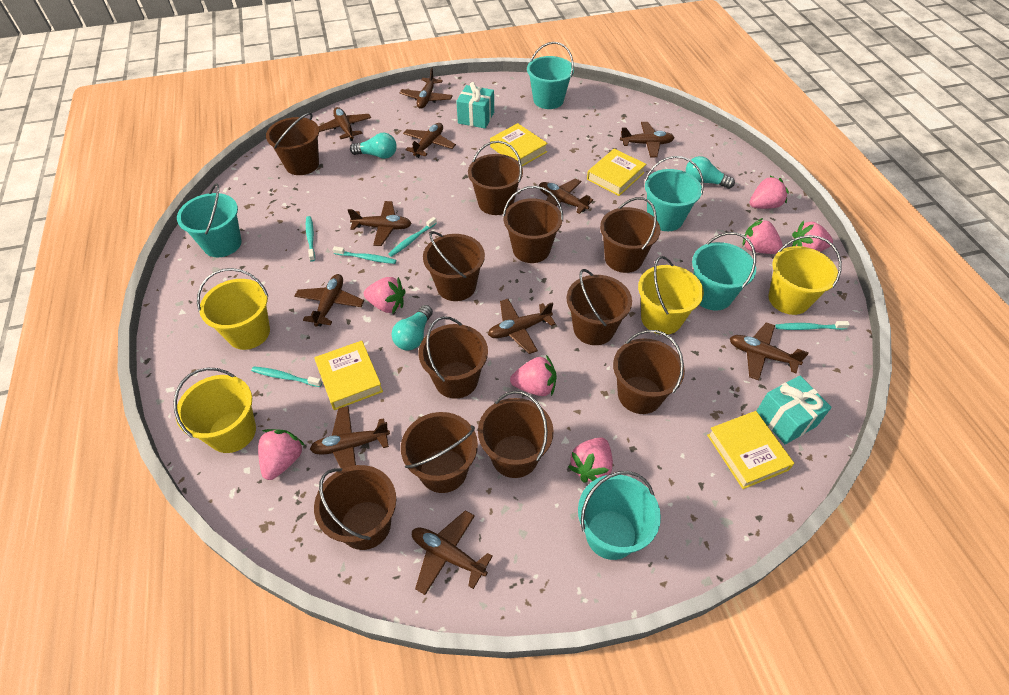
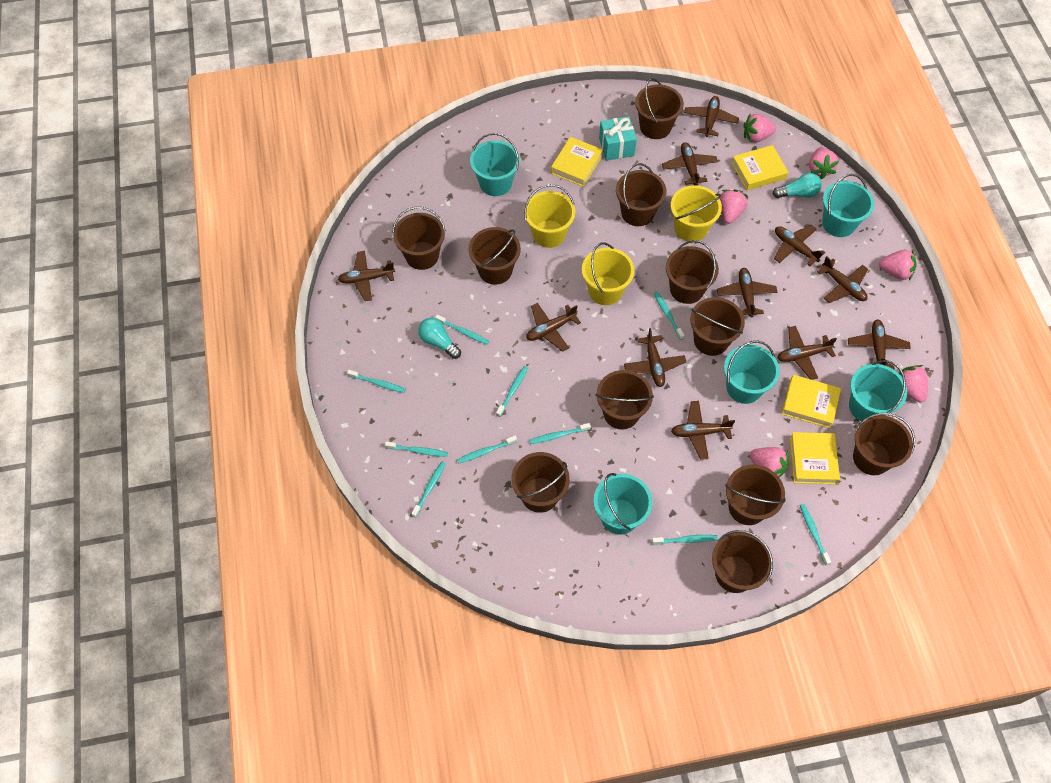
pink strawberry: 7 -> 6
turquoise gift: 2 -> 1
turquoise light bulb: 3 -> 2
turquoise toothbrush: 5 -> 10
yellow bucket: 4 -> 3

